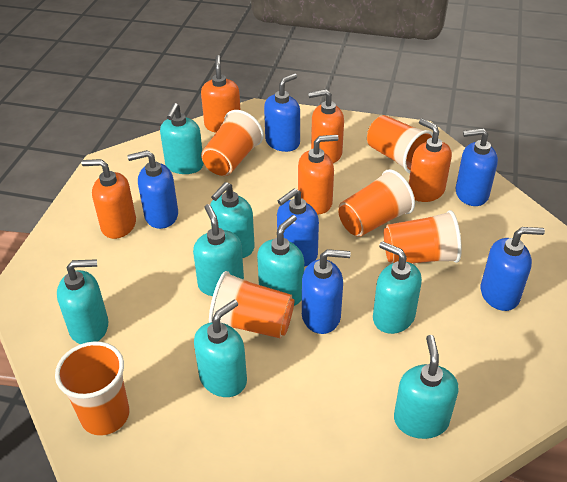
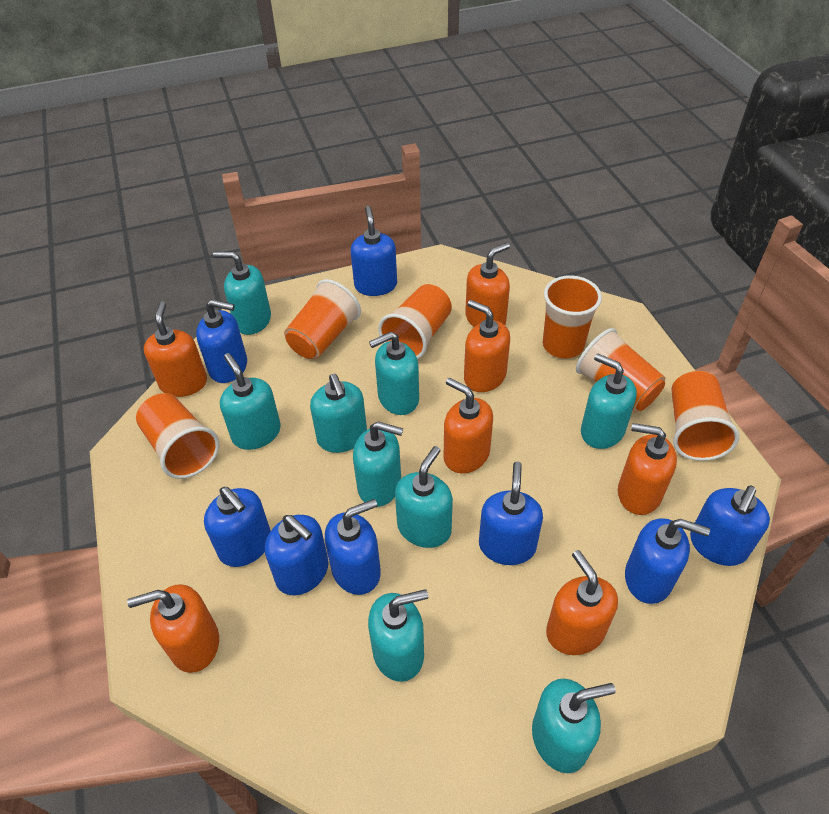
blue soap dispenser: 6 -> 8
orange soap dispenser: 5 -> 7
turquoise soap dispenser: 8 -> 9

